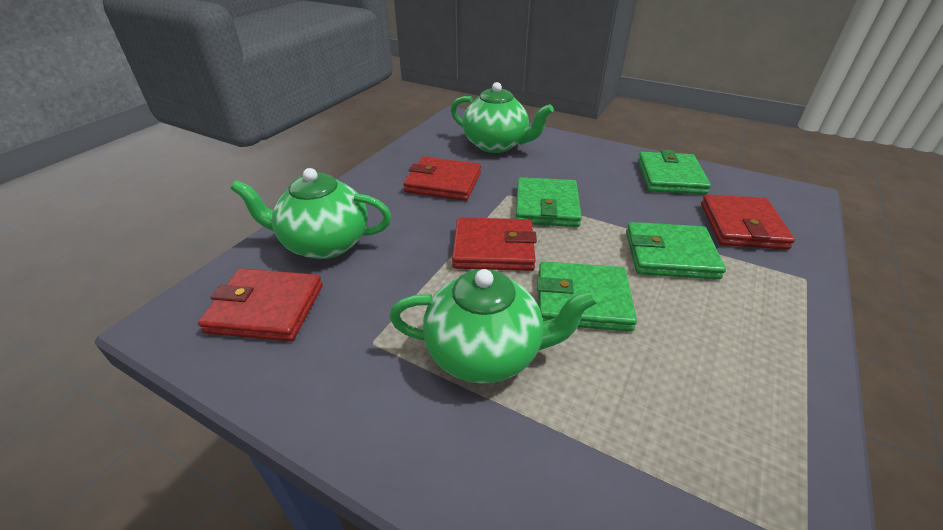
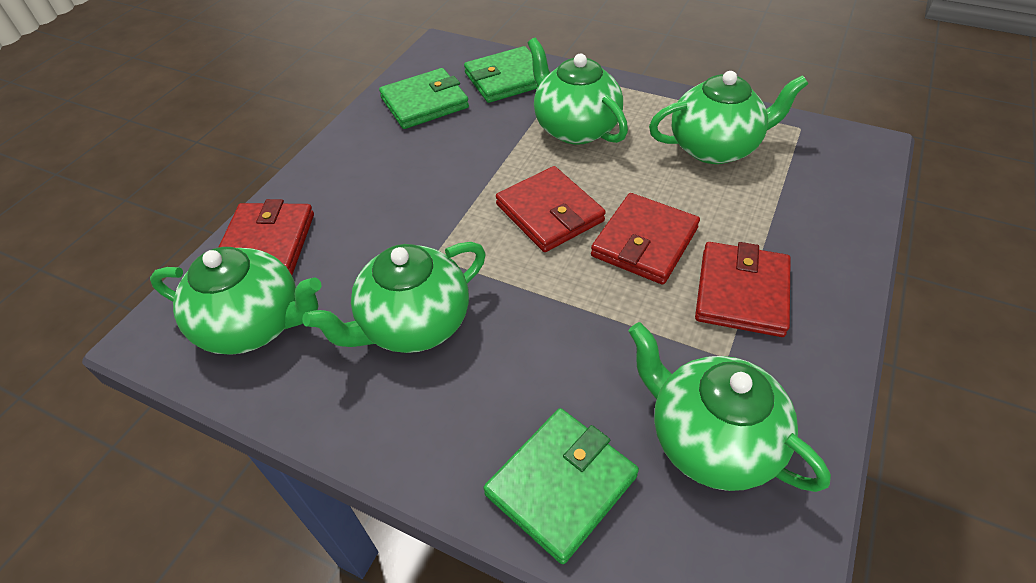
green teapot: 3 -> 5
green wallet: 4 -> 3

